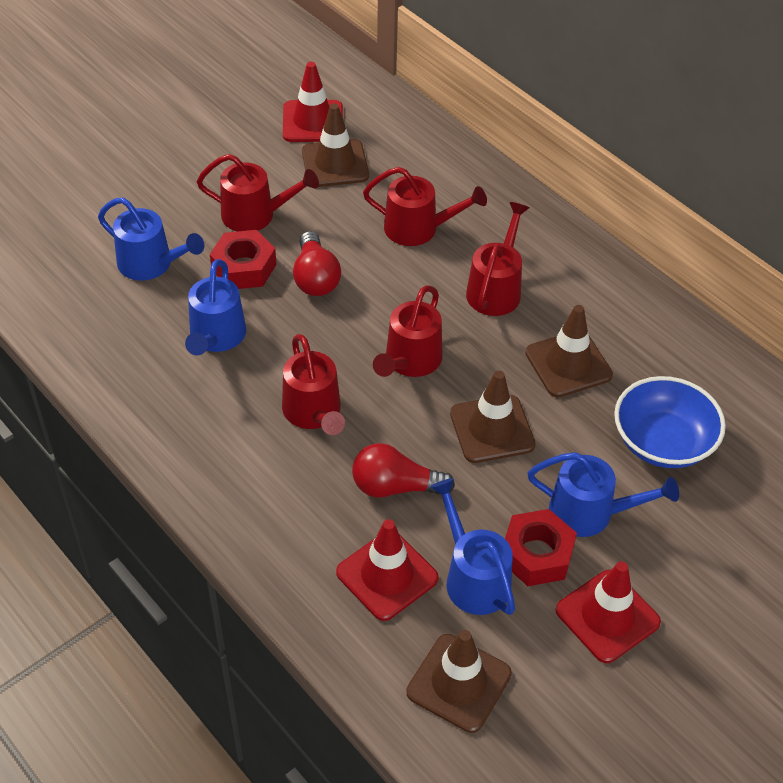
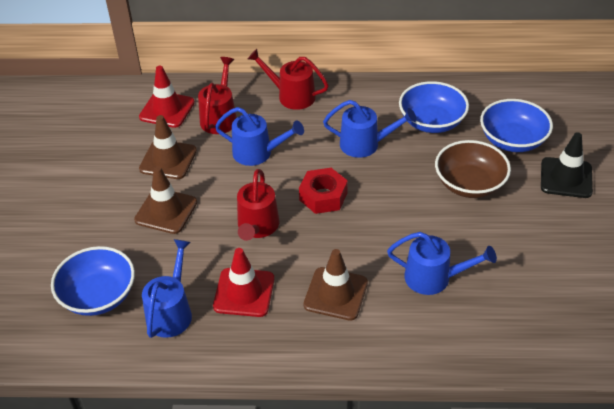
black traffic cone: 0 -> 1
blue bowl: 1 -> 3
brown bowl: 0 -> 1
brown traffic cone: 4 -> 3
red light bulb: 2 -> 0
red nut: 2 -> 1
red traffic cone: 3 -> 2
red watering can: 5 -> 3

